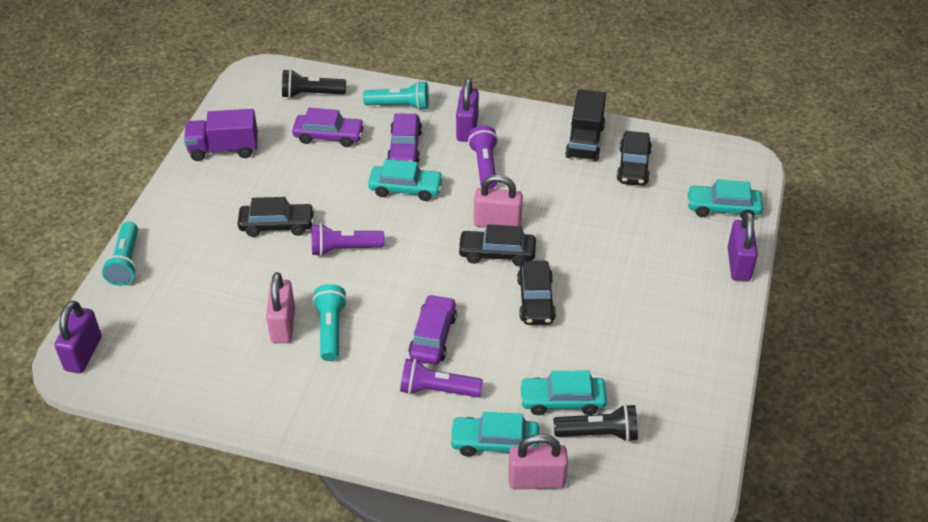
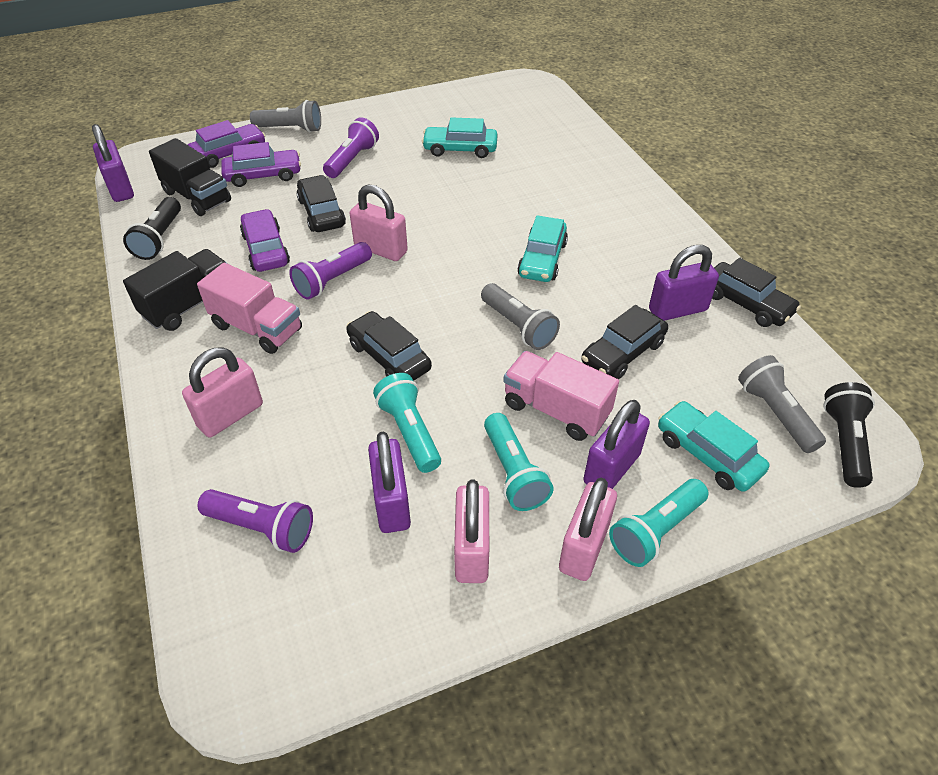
black truck: 1 -> 2
grey flashlight: 0 -> 3
pink padlock: 3 -> 4
pink truck: 0 -> 2
purple padlock: 3 -> 4
purple truck: 1 -> 0
turquoise car: 4 -> 3

